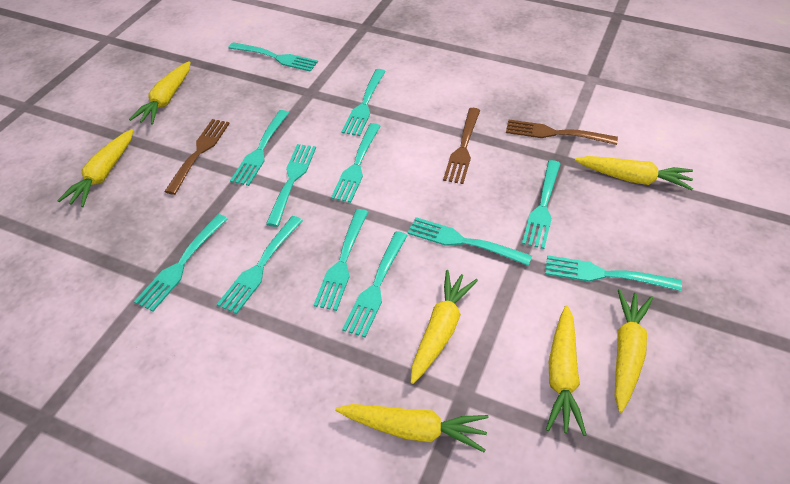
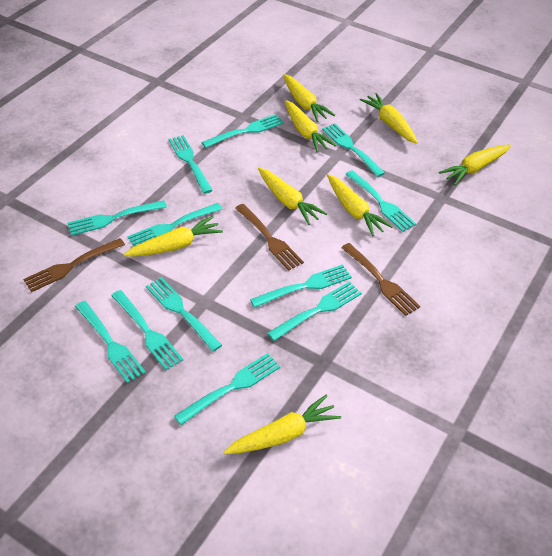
yellow carrot: 7 -> 8

